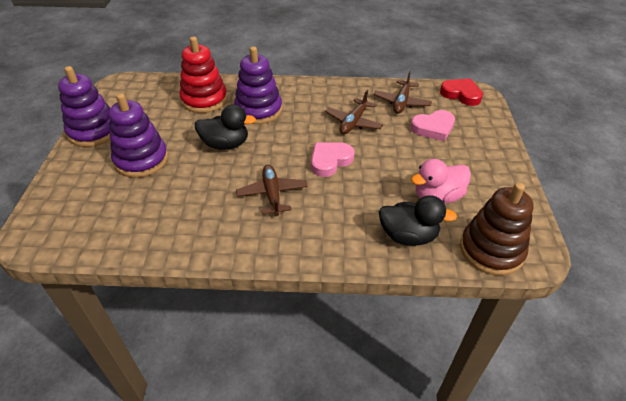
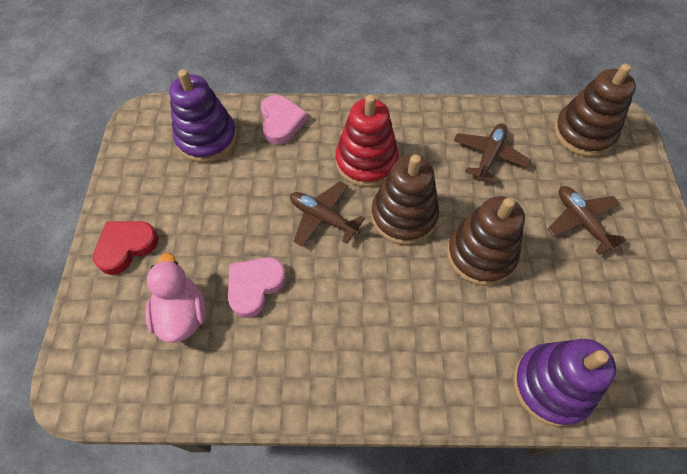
black duck: 2 -> 0
brown stacking toy: 1 -> 3
purple stacking toy: 3 -> 2

